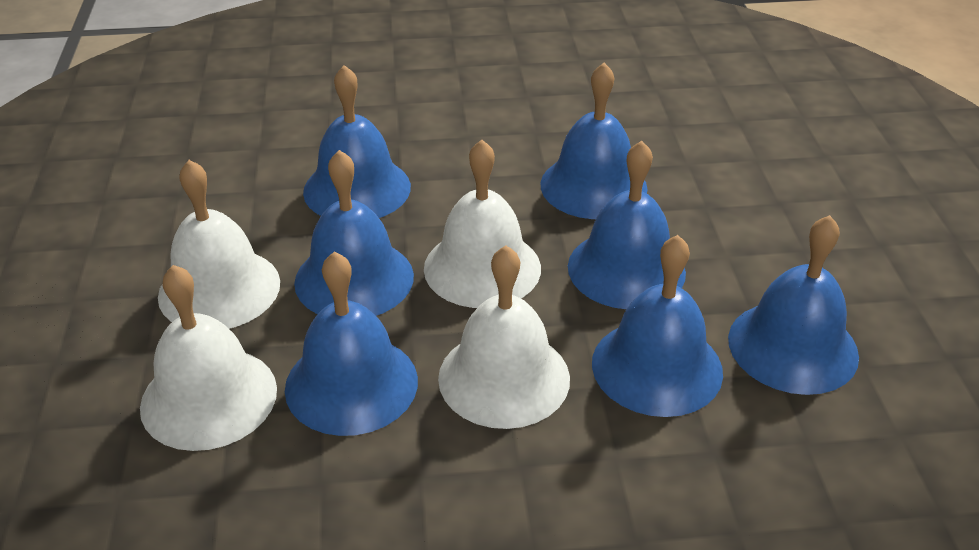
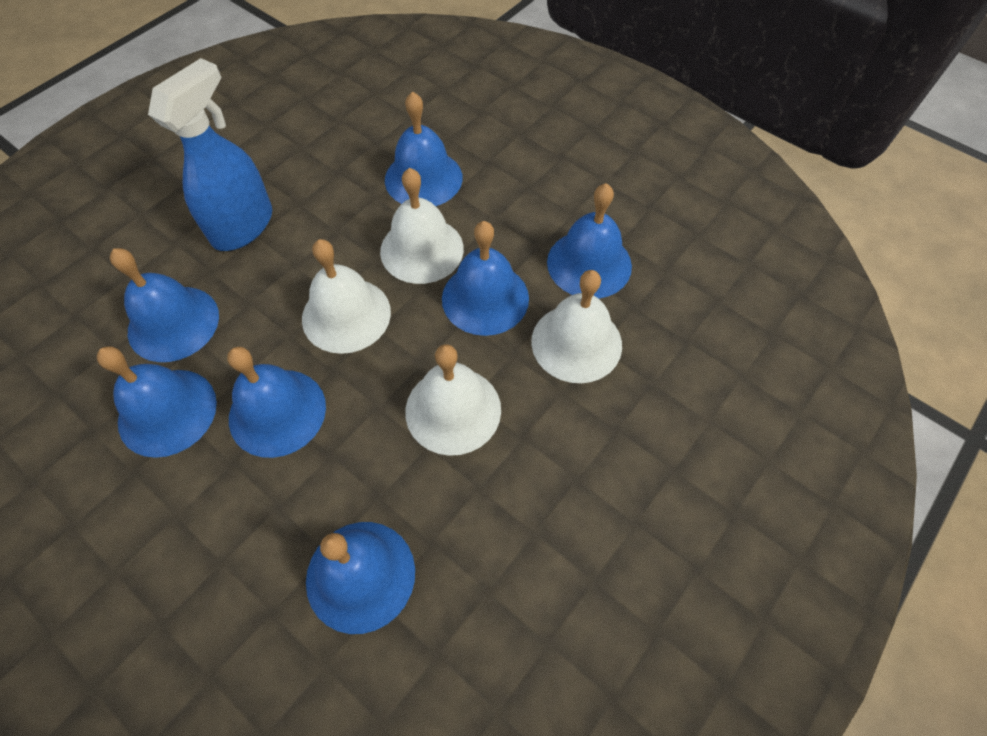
blue spray bottle: 0 -> 1

